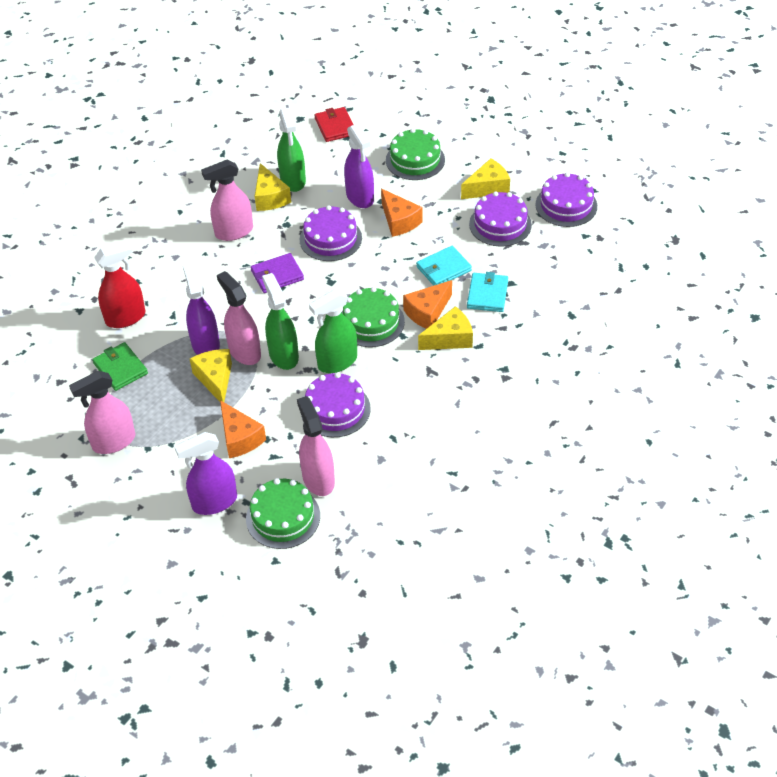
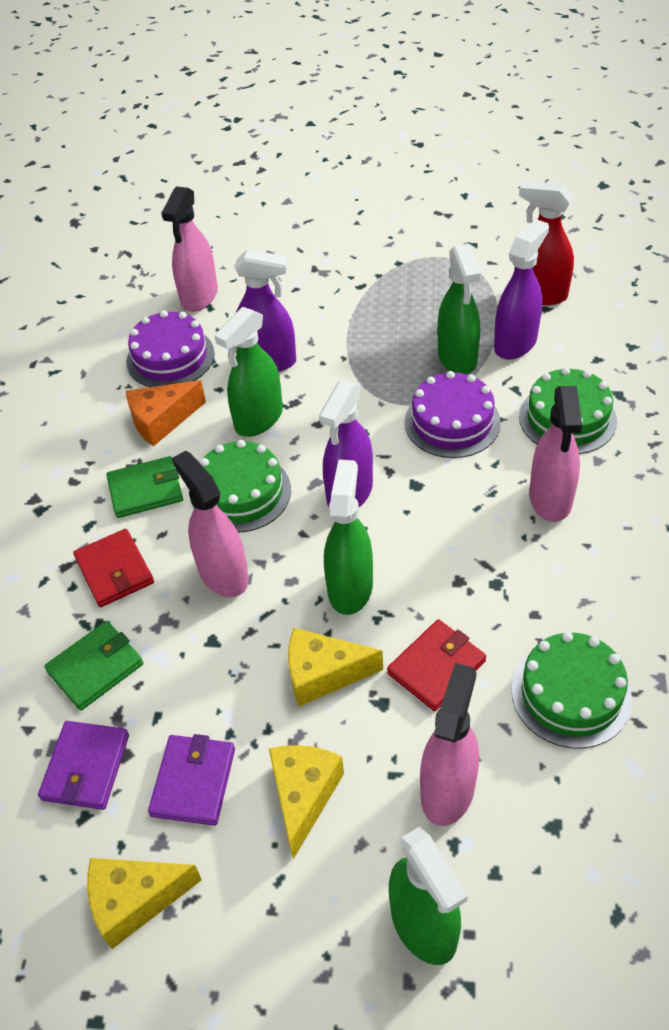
green spray bottle: 3 -> 4
green wallet: 1 -> 2
orange cheese: 3 -> 1
purple cake: 4 -> 2
purple wallet: 1 -> 2
red wallet: 1 -> 2
turquoise wallet: 2 -> 0
yellow cheese: 4 -> 3

